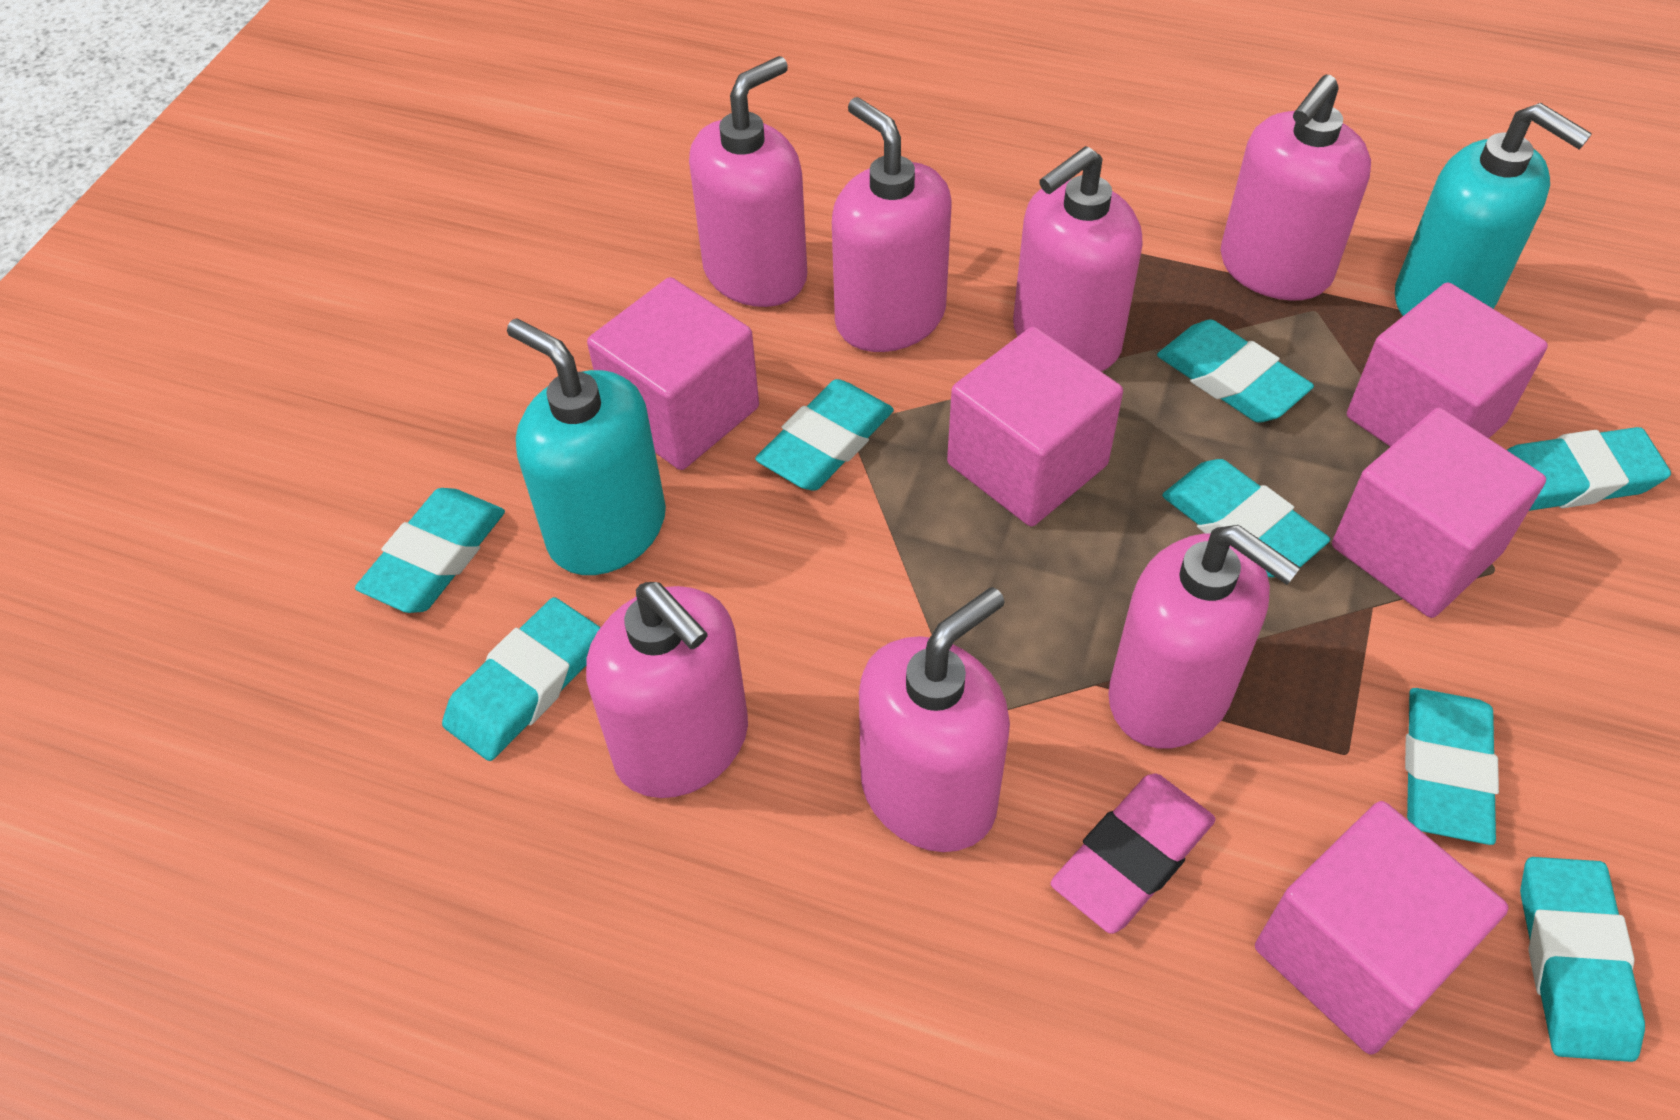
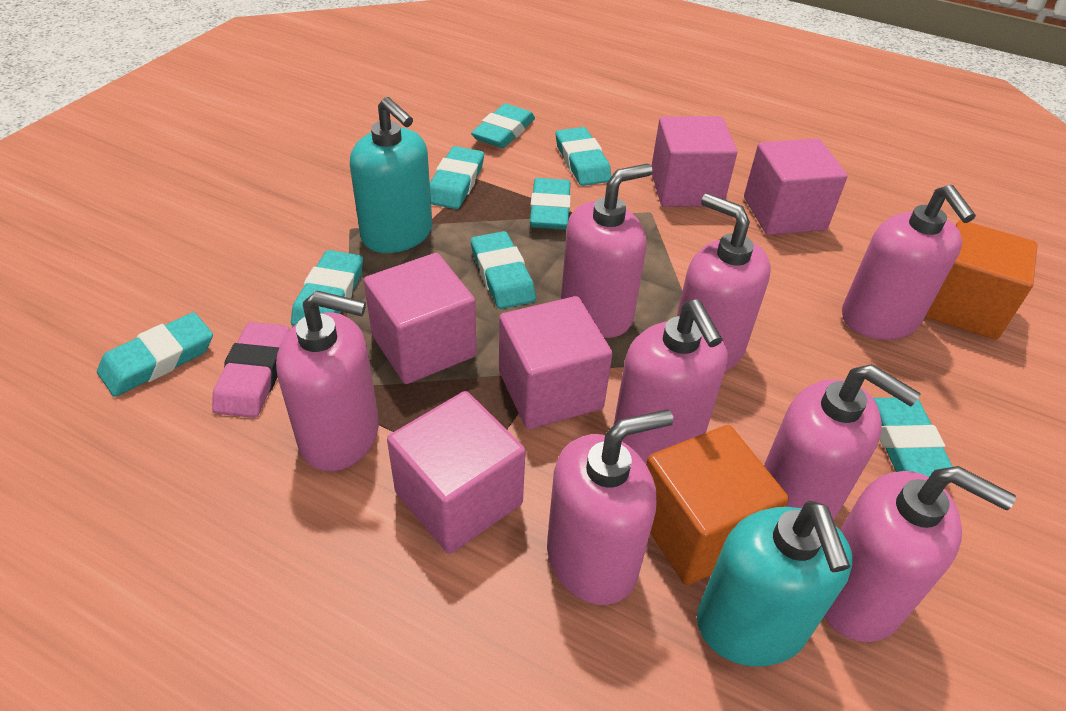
orange cube: 0 -> 2
pink soap dispenser: 7 -> 8

